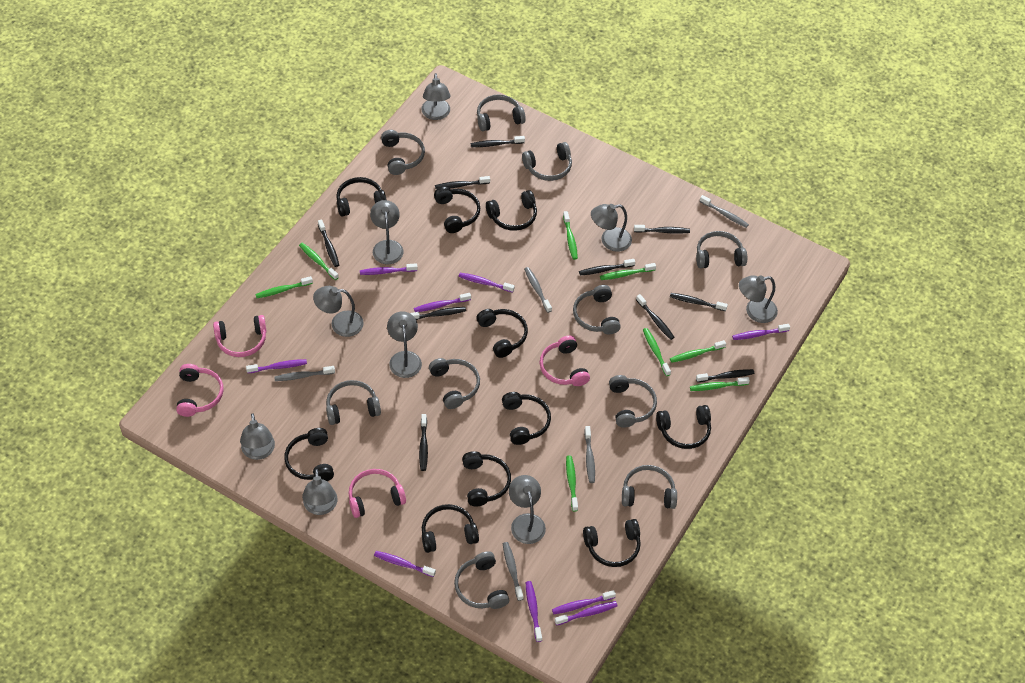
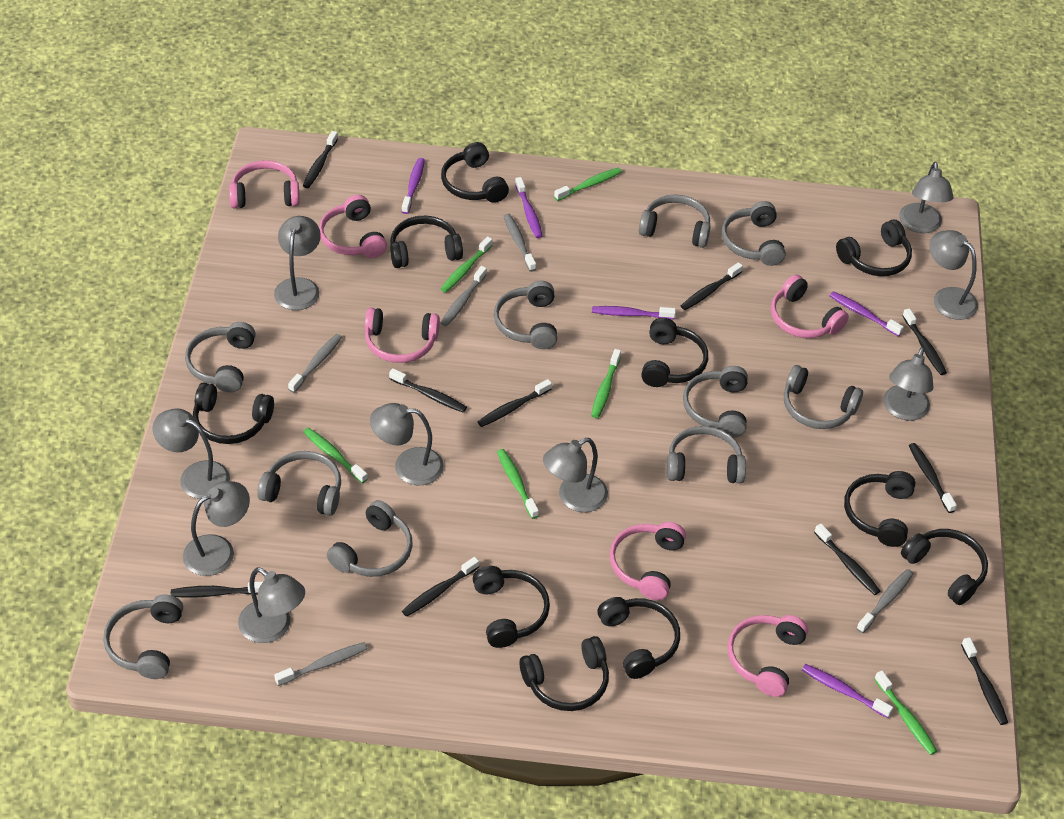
green toothbrush: 8 -> 6
pink headphones: 4 -> 6
purple toothbrush: 9 -> 5

